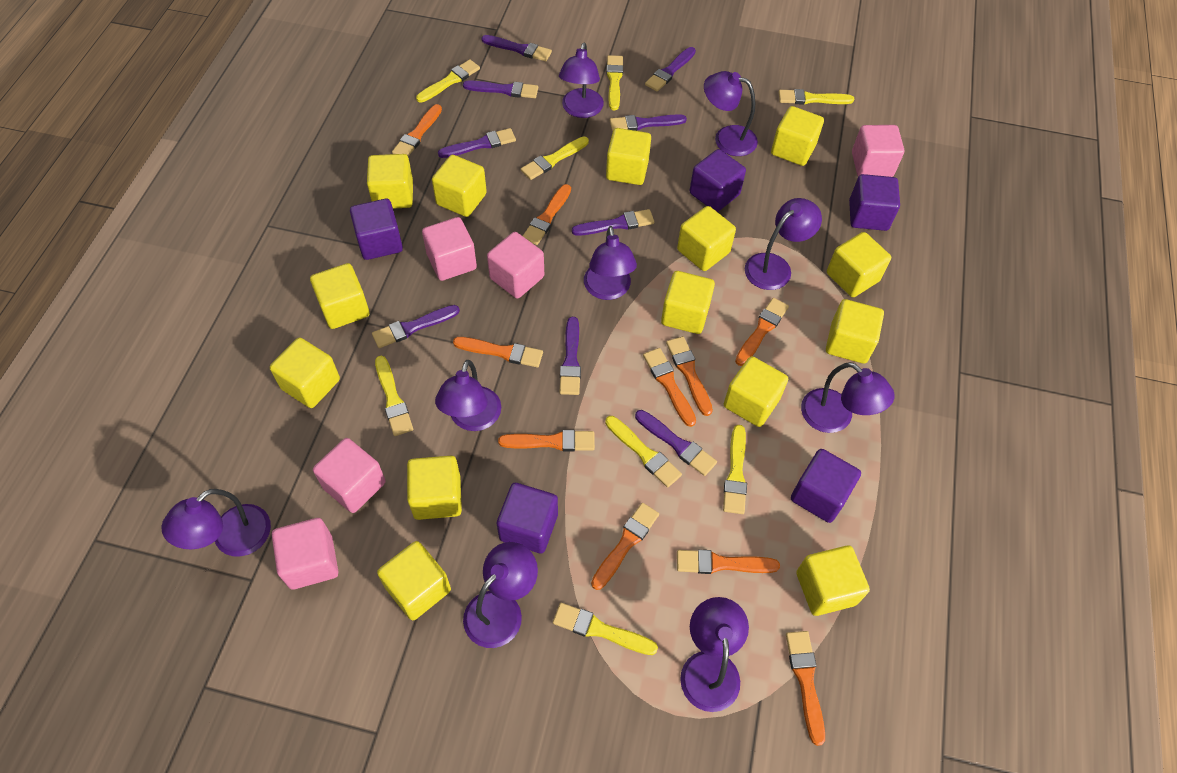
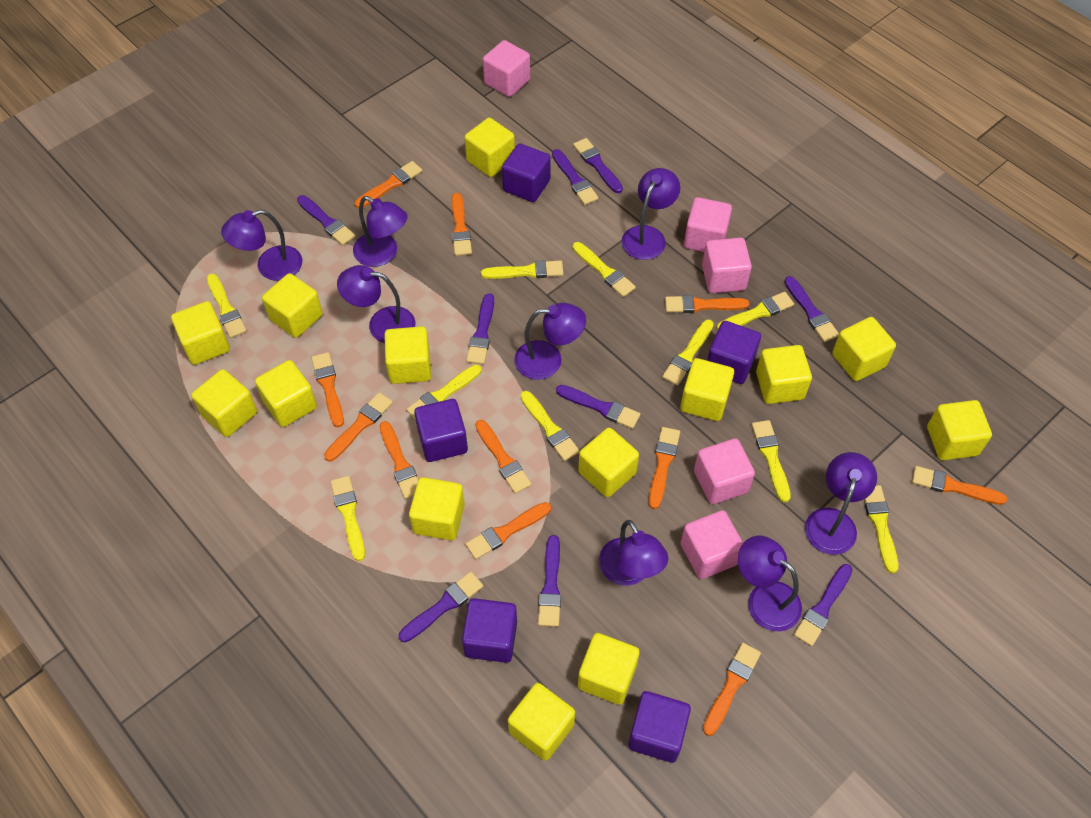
orange brush: 10 -> 11
purple lamp: 9 -> 8
yellow brush: 8 -> 10

